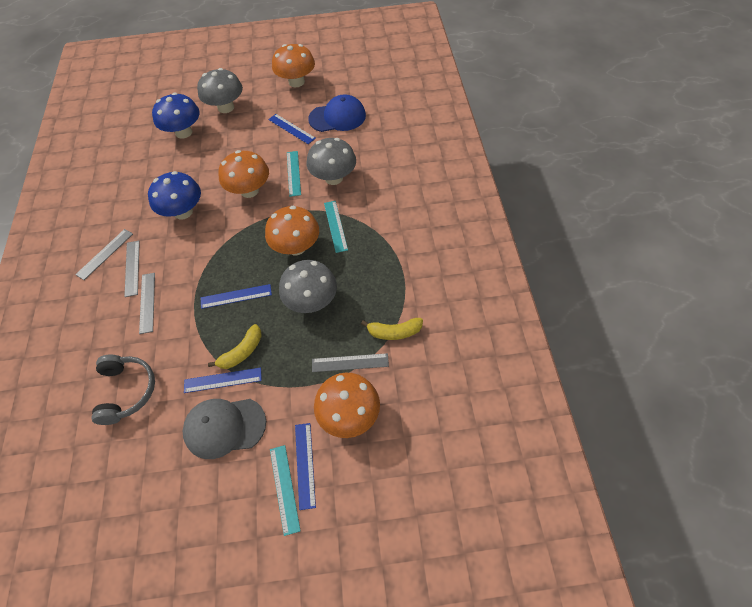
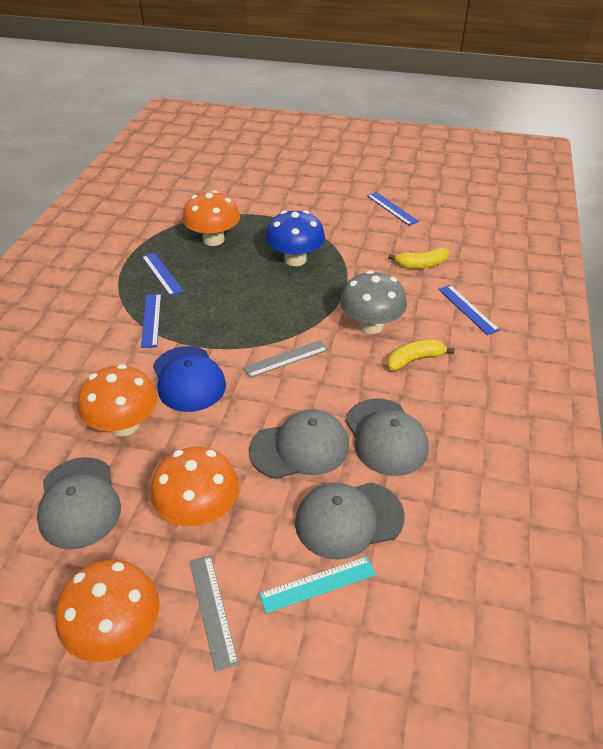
blue mushroom: 2 -> 1
grey cap: 1 -> 4
grey headphones: 1 -> 0
grey mushroom: 3 -> 1
grey ruler: 4 -> 2
turquoise ruler: 3 -> 1

